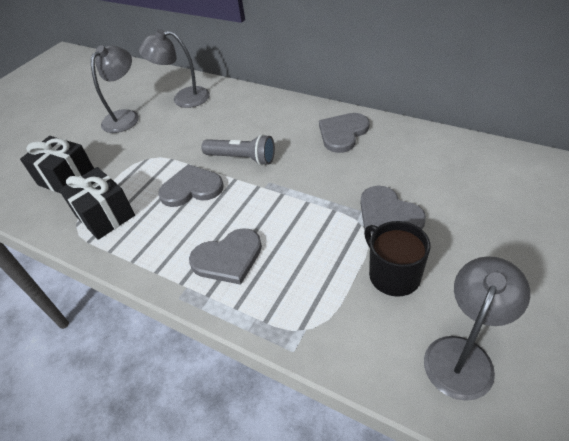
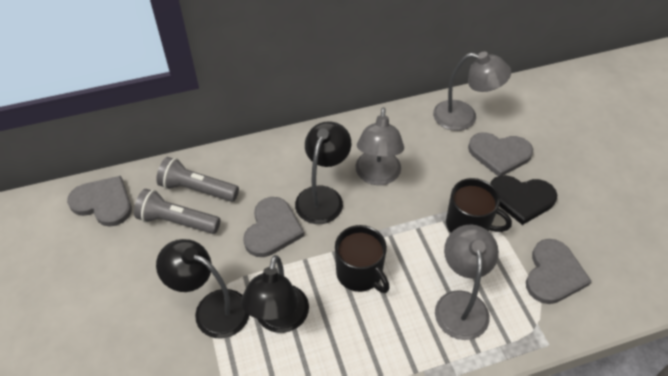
black gift: 2 -> 0
black heart: 0 -> 1
black lamp: 0 -> 3
black mug: 1 -> 2
grey flashlight: 1 -> 2

